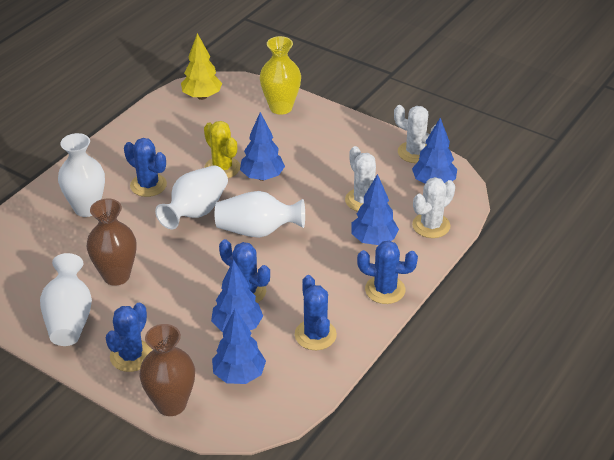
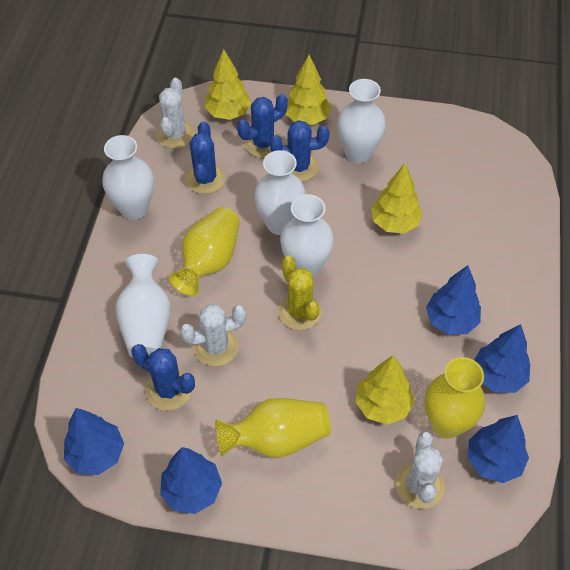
blue cactus: 5 -> 4
brown vase: 2 -> 0
white vase: 4 -> 5
yellow tree: 1 -> 4
yellow vase: 1 -> 3

